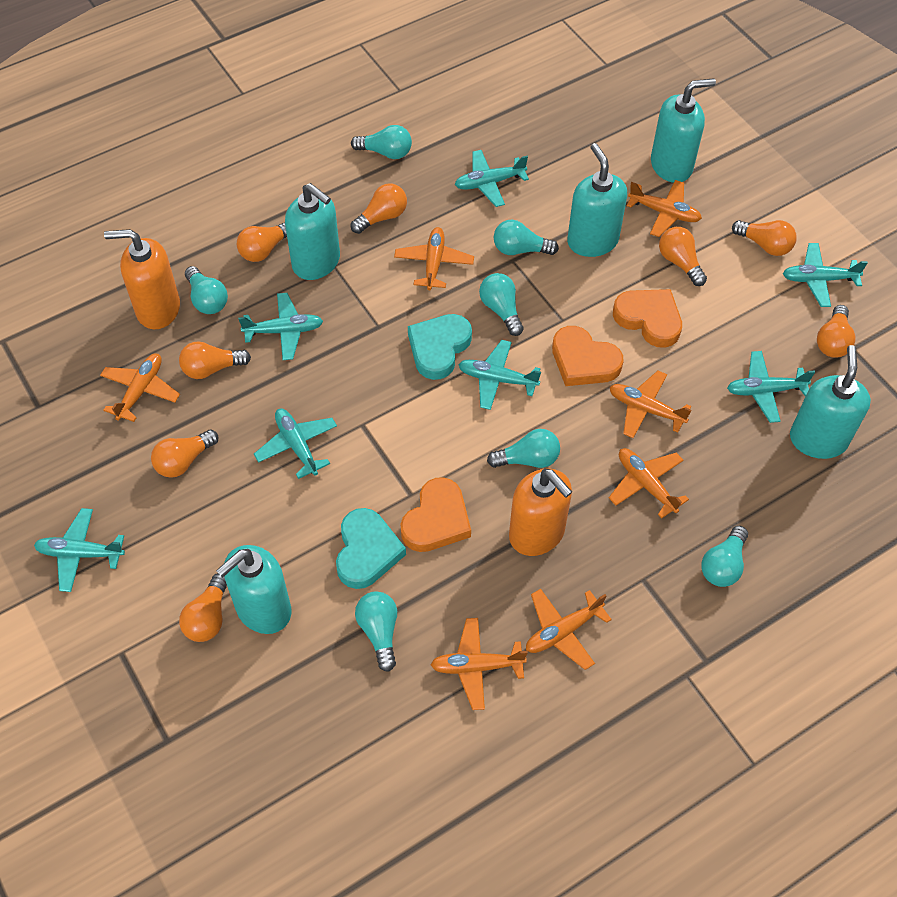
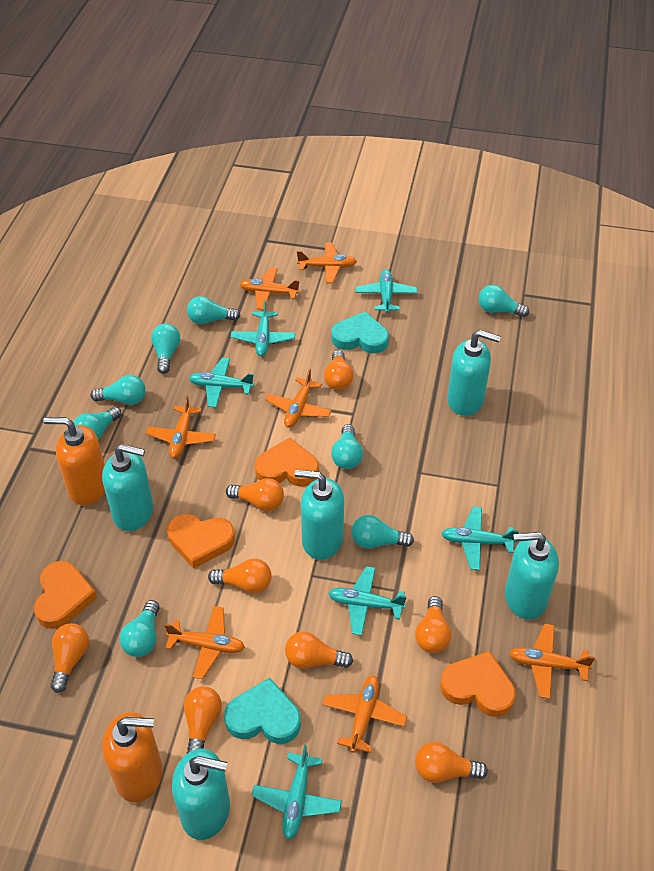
orange heart: 3 -> 4
turquoise light bulb: 7 -> 8
turquoise plane: 7 -> 6

